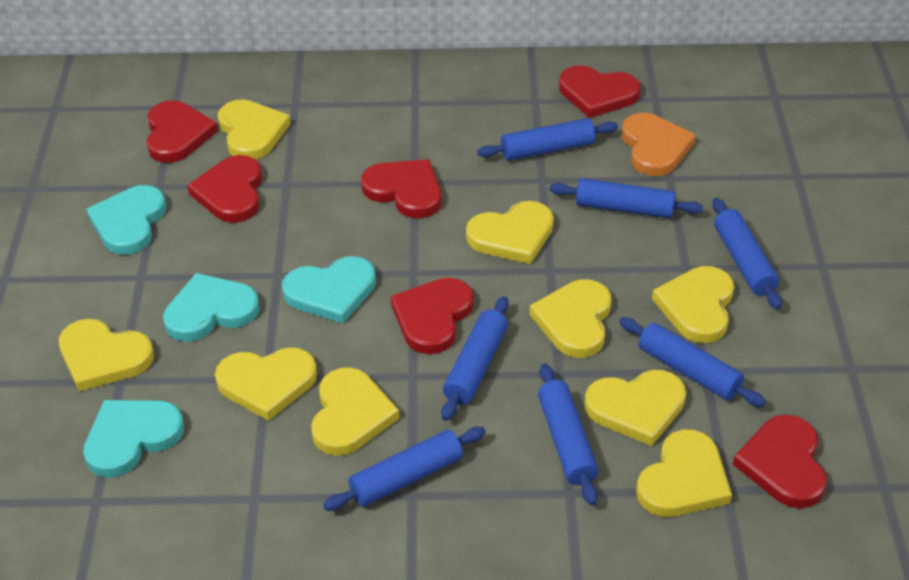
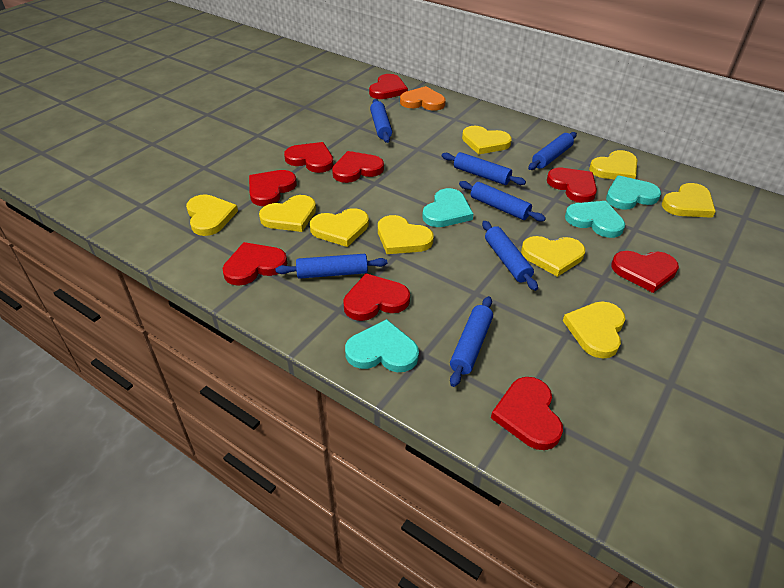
red heart: 6 -> 9

